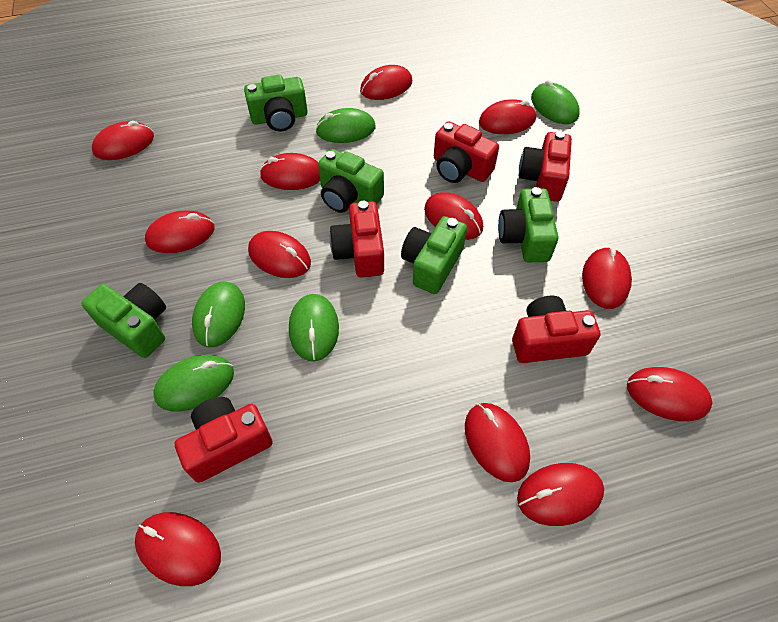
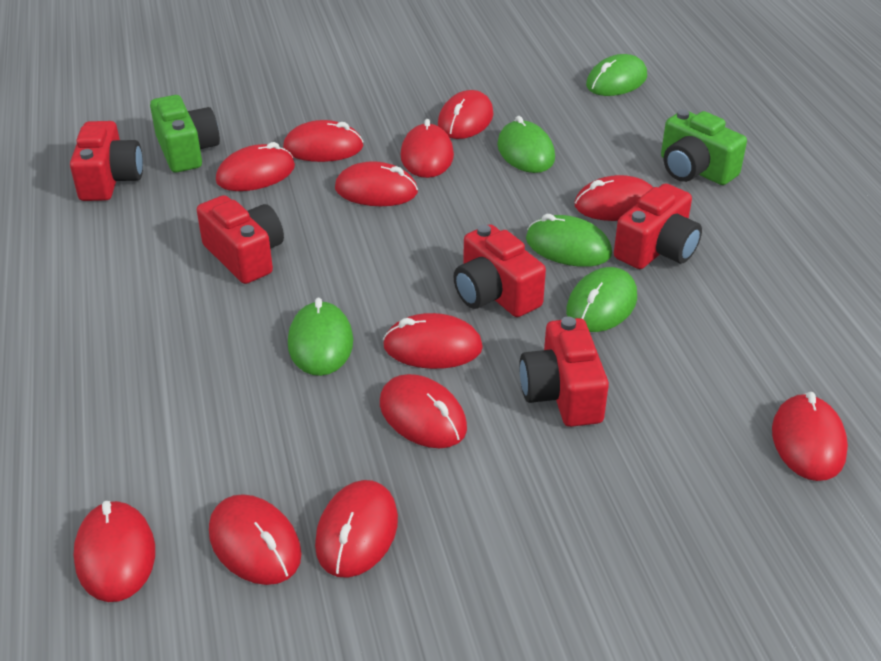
green camera: 5 -> 2

